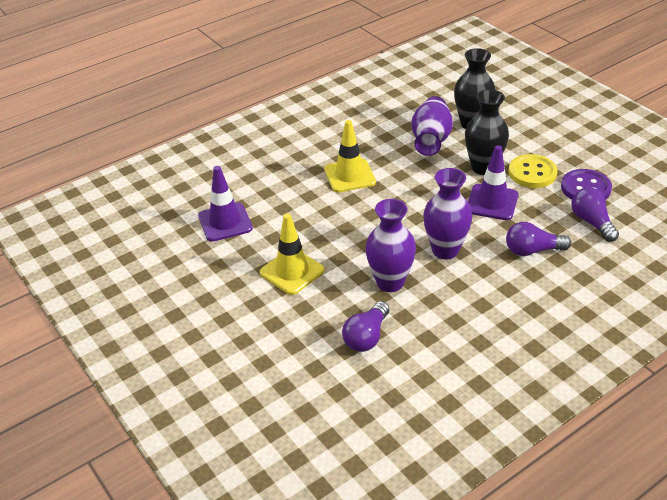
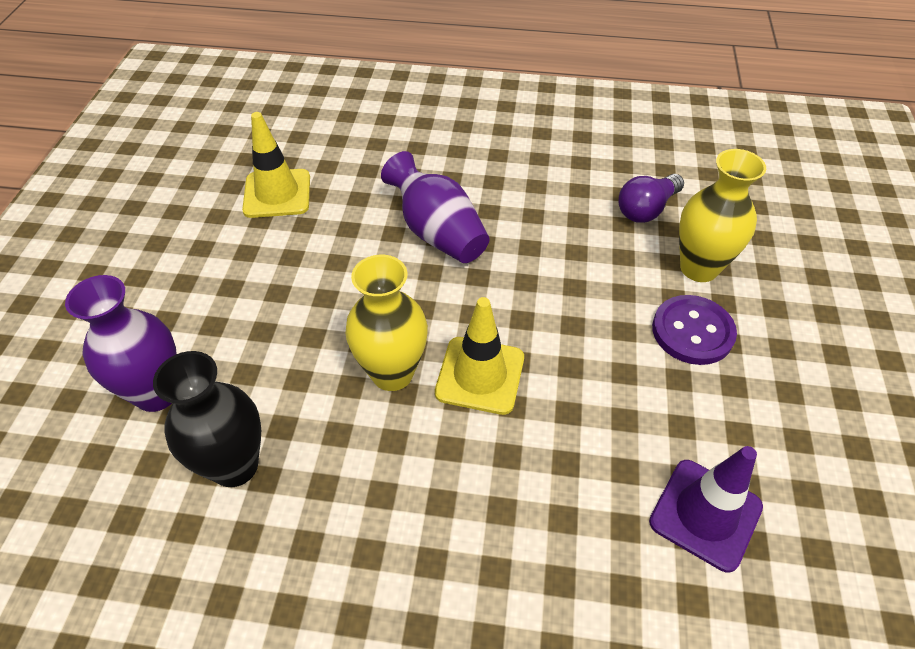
black vase: 2 -> 1
purple light bulb: 3 -> 1
purple traffic cone: 2 -> 1
purple vase: 3 -> 2
yellow button: 1 -> 0
yellow vase: 0 -> 2

